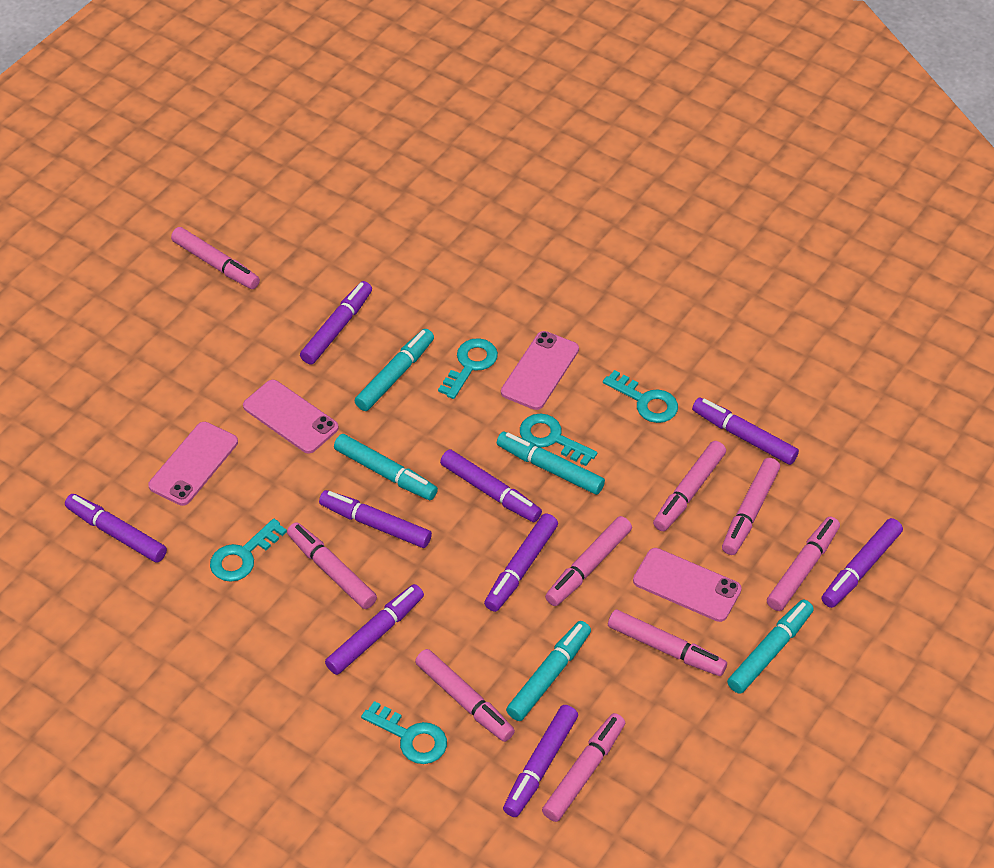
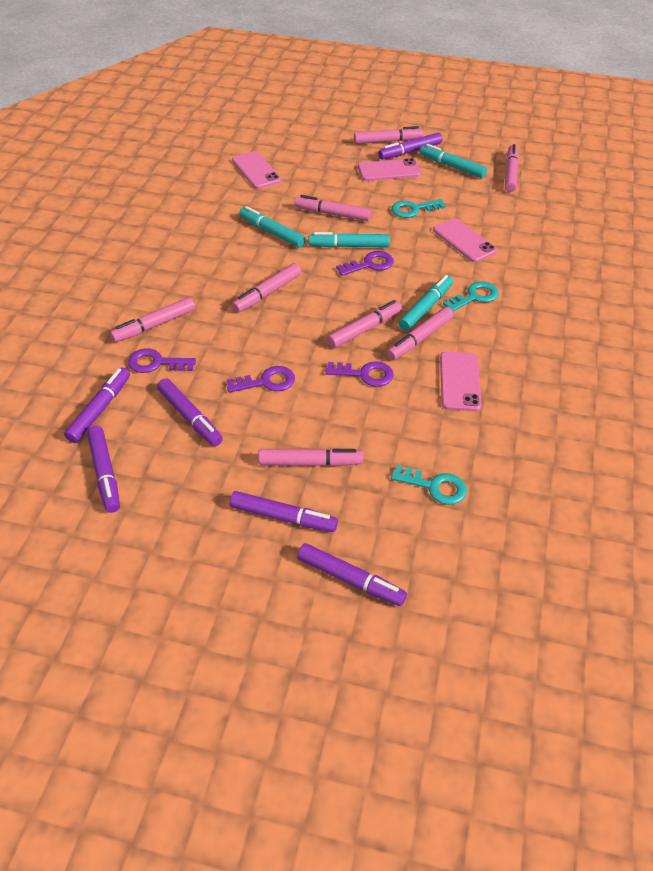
pink marker: 9 -> 8
purple key: 0 -> 4
purple marker: 9 -> 6
turquoise key: 5 -> 3
turquoise marker: 5 -> 4

